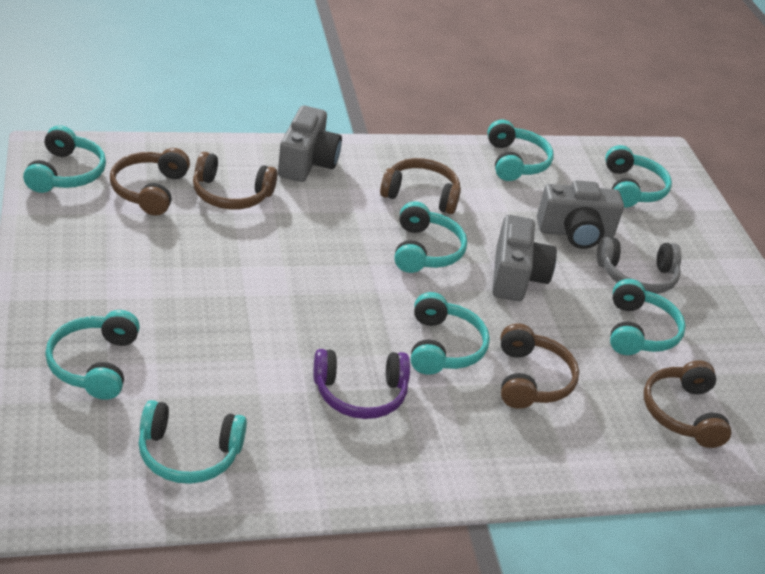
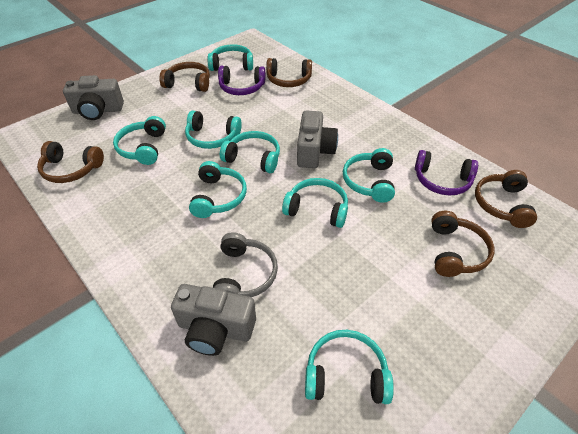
purple headphones: 1 -> 2

